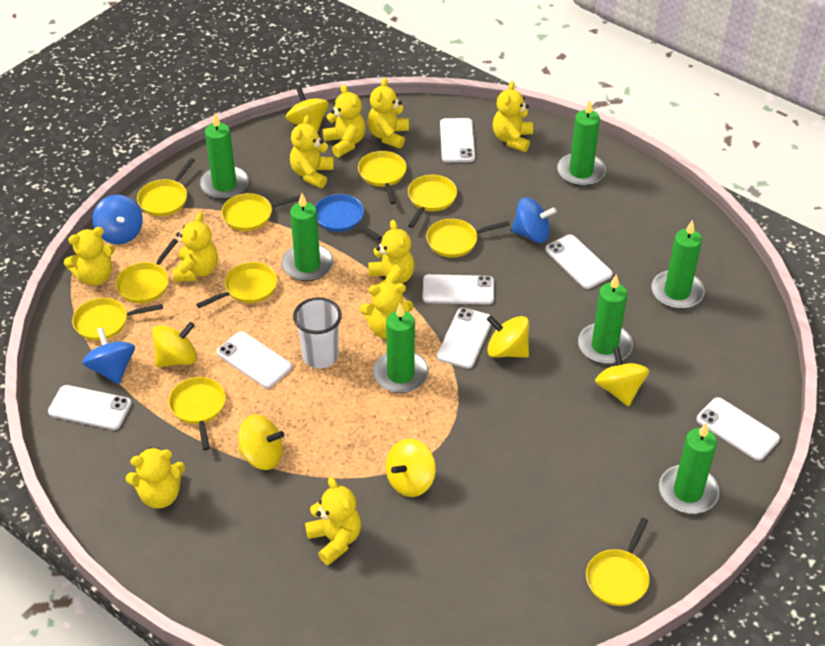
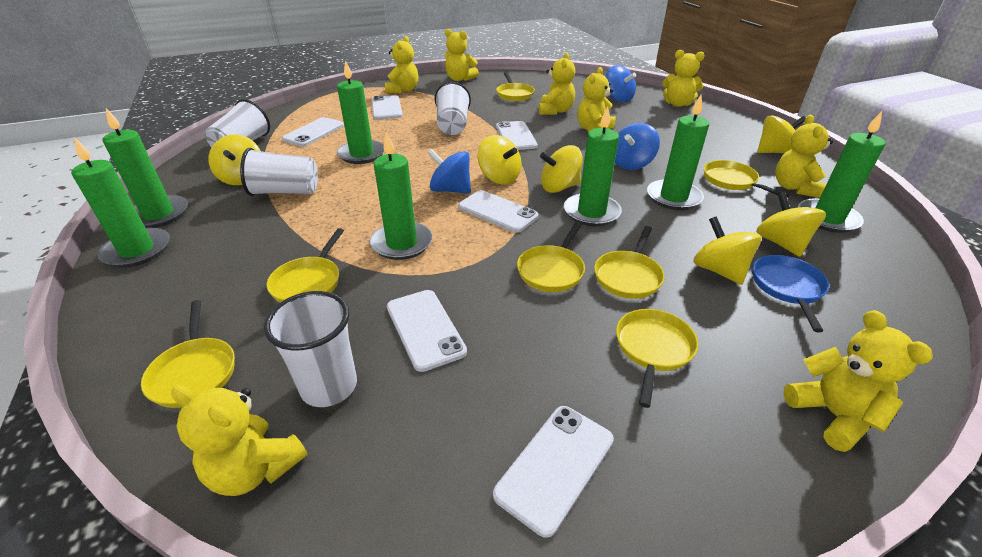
white cup: 1 -> 4
white phone: 7 -> 6
yellow pan: 10 -> 7
yellow teddy bear: 10 -> 8

